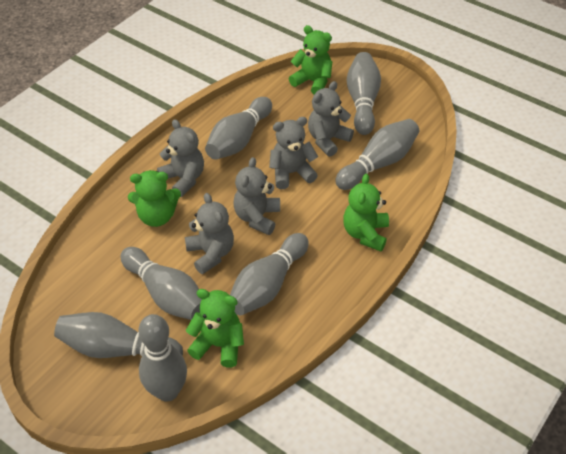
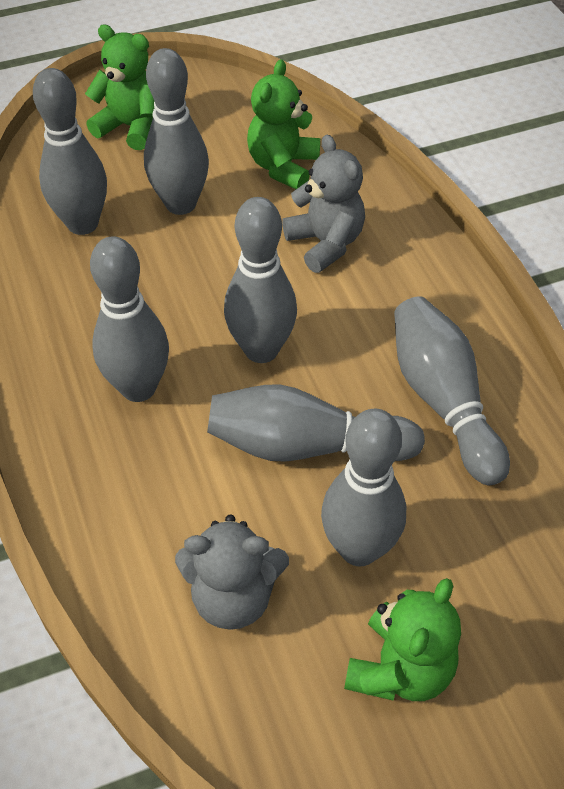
green teddy bear: 4 -> 3
grey teddy bear: 5 -> 2

